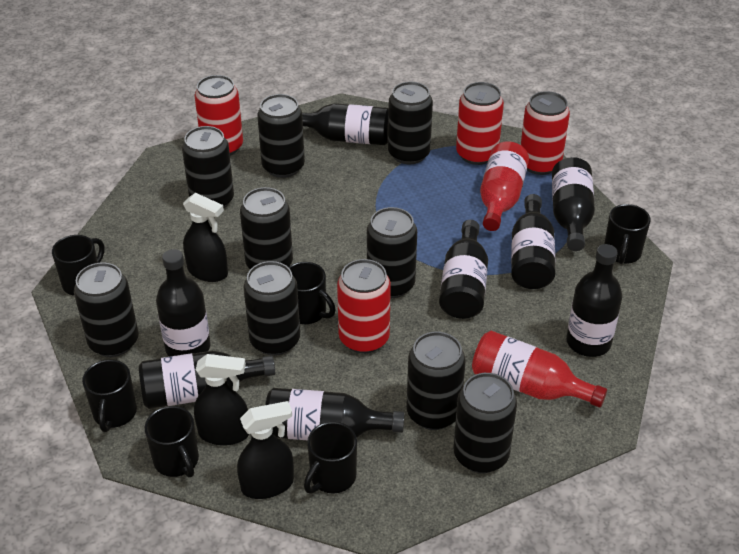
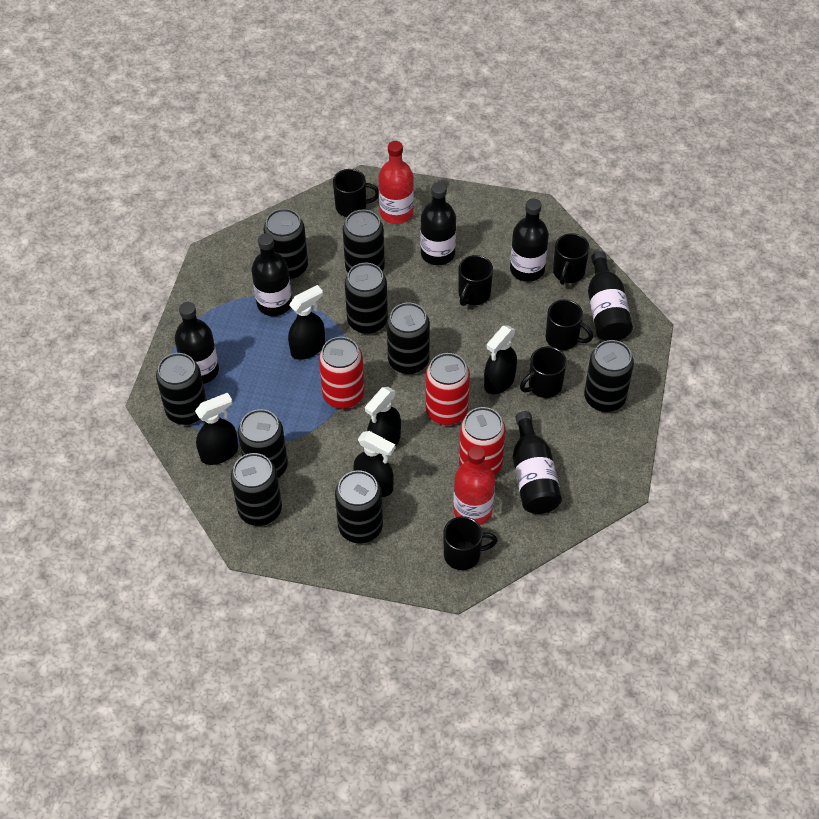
black bottle: 8 -> 6
black spray bottle: 3 -> 5
red can: 4 -> 3

